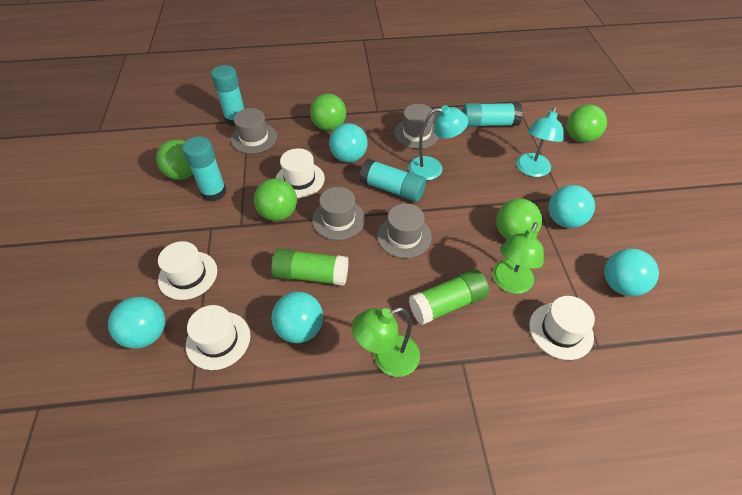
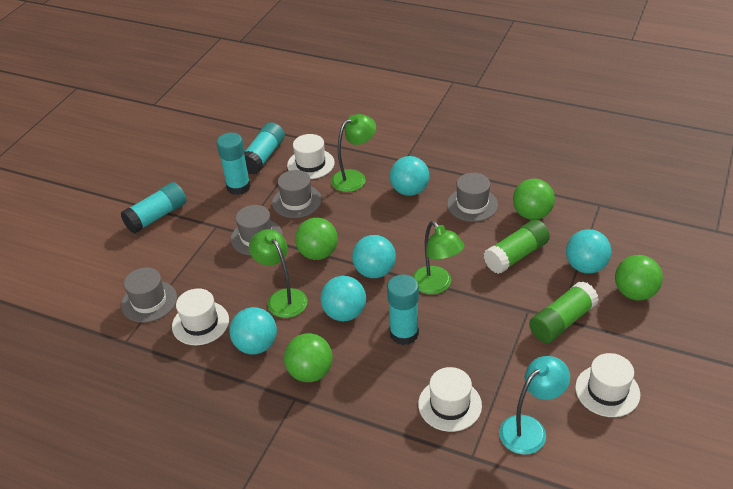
green ball: 5 -> 4
green lamp: 2 -> 3
turquoise lamp: 2 -> 1

